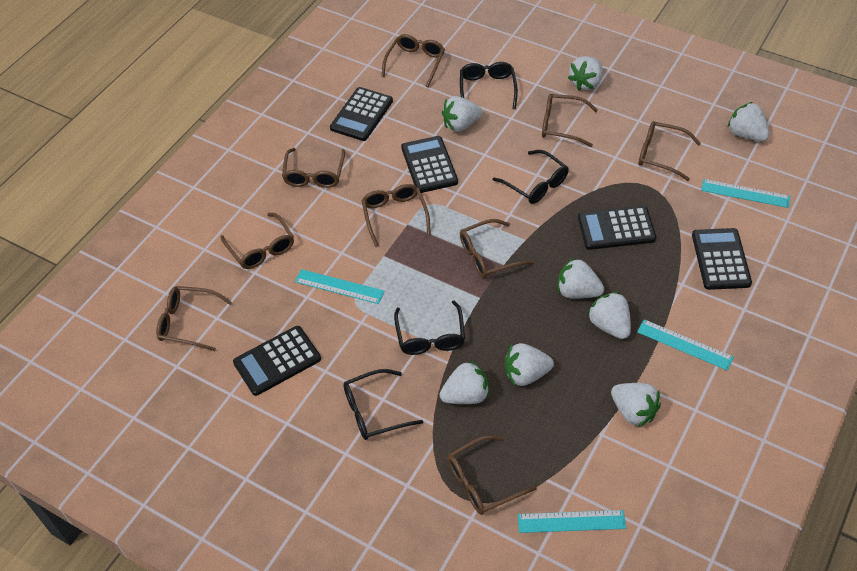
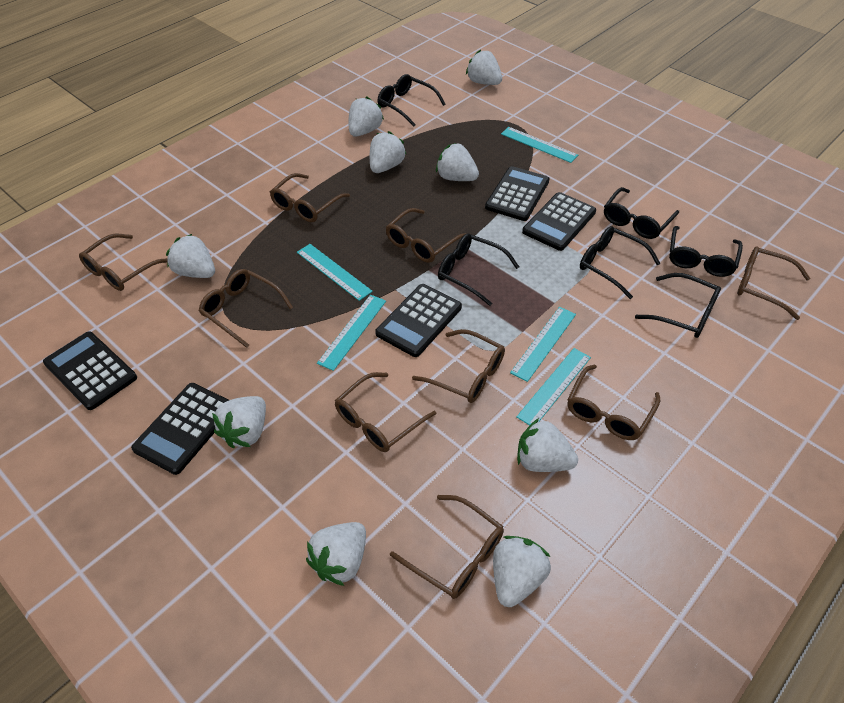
black glasses: 4 -> 6
turquoise ruler: 4 -> 5
white strawberry: 8 -> 9

